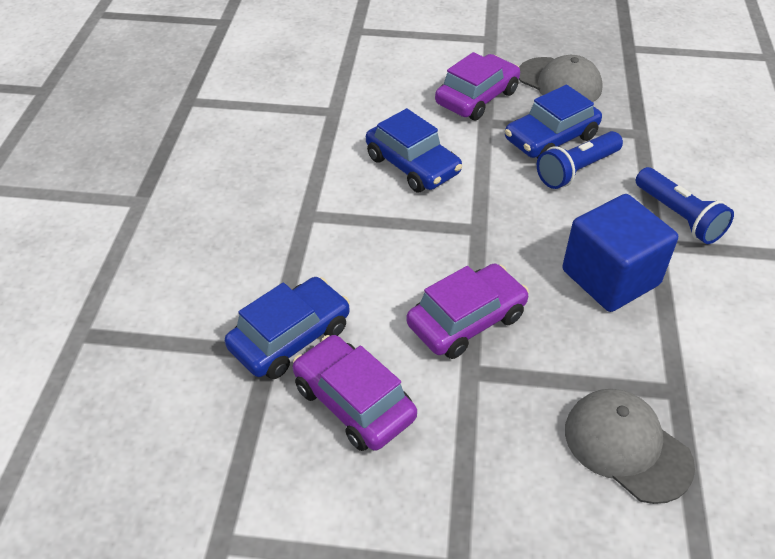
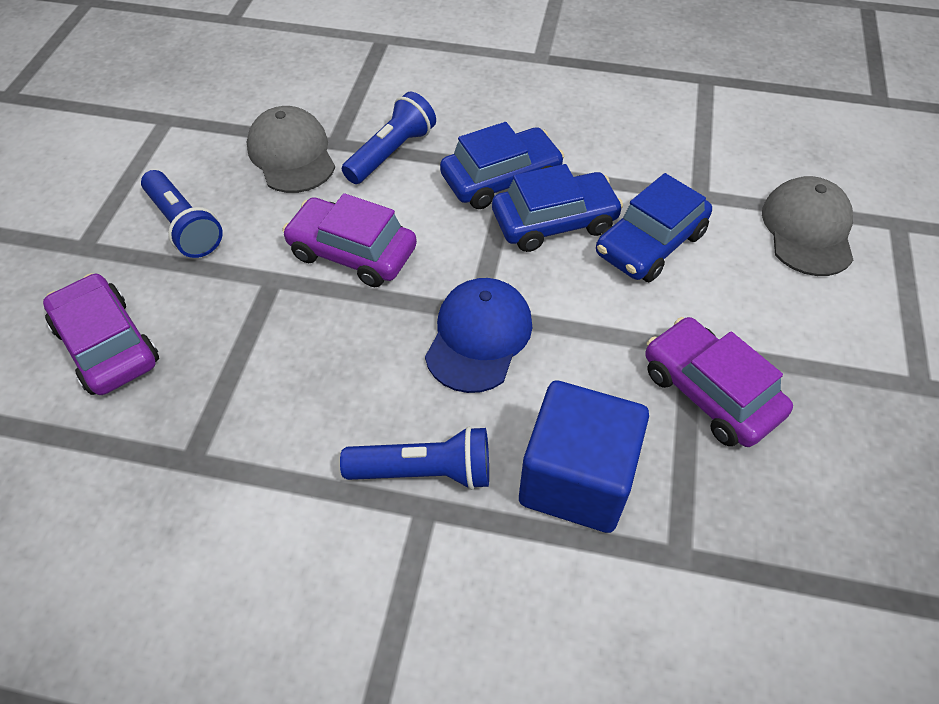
blue cap: 0 -> 1
blue flashlight: 2 -> 3

